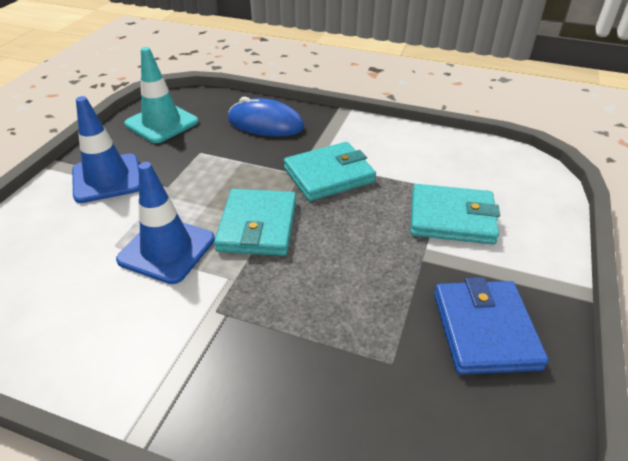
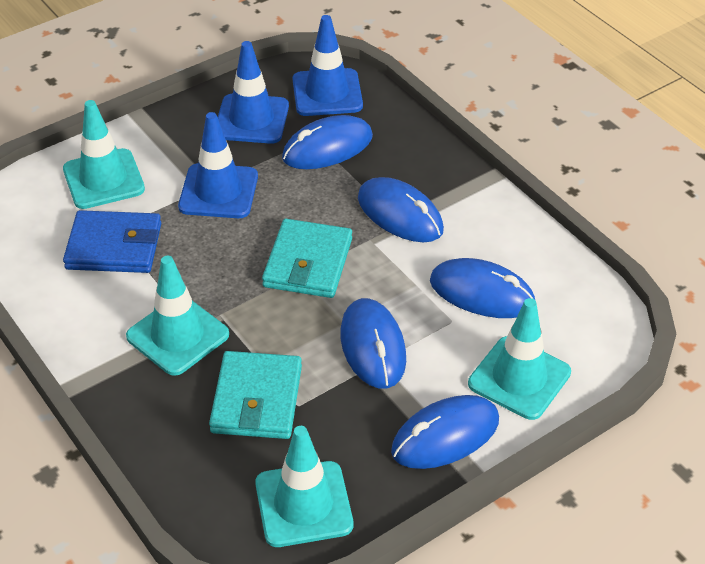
blue mouse: 1 -> 5
blue traffic cone: 2 -> 3
turquoise traffic cone: 1 -> 4
turquoise wallet: 3 -> 2

